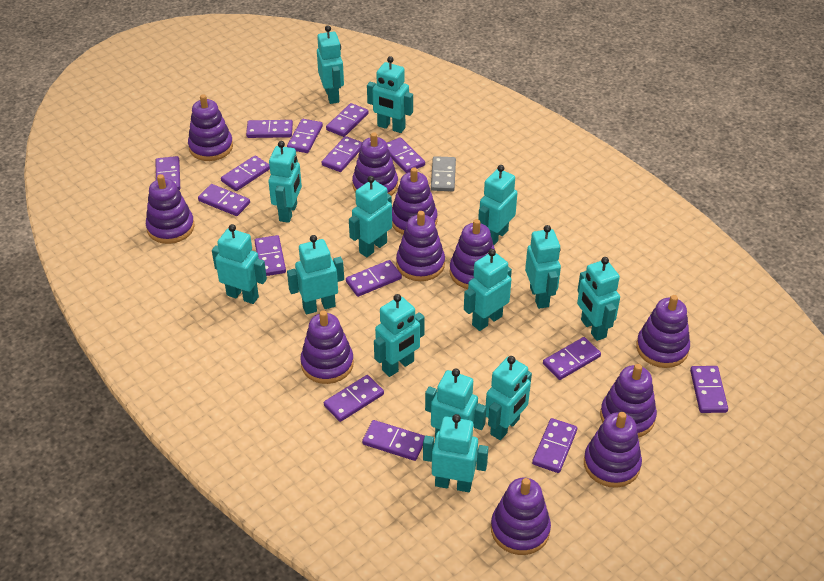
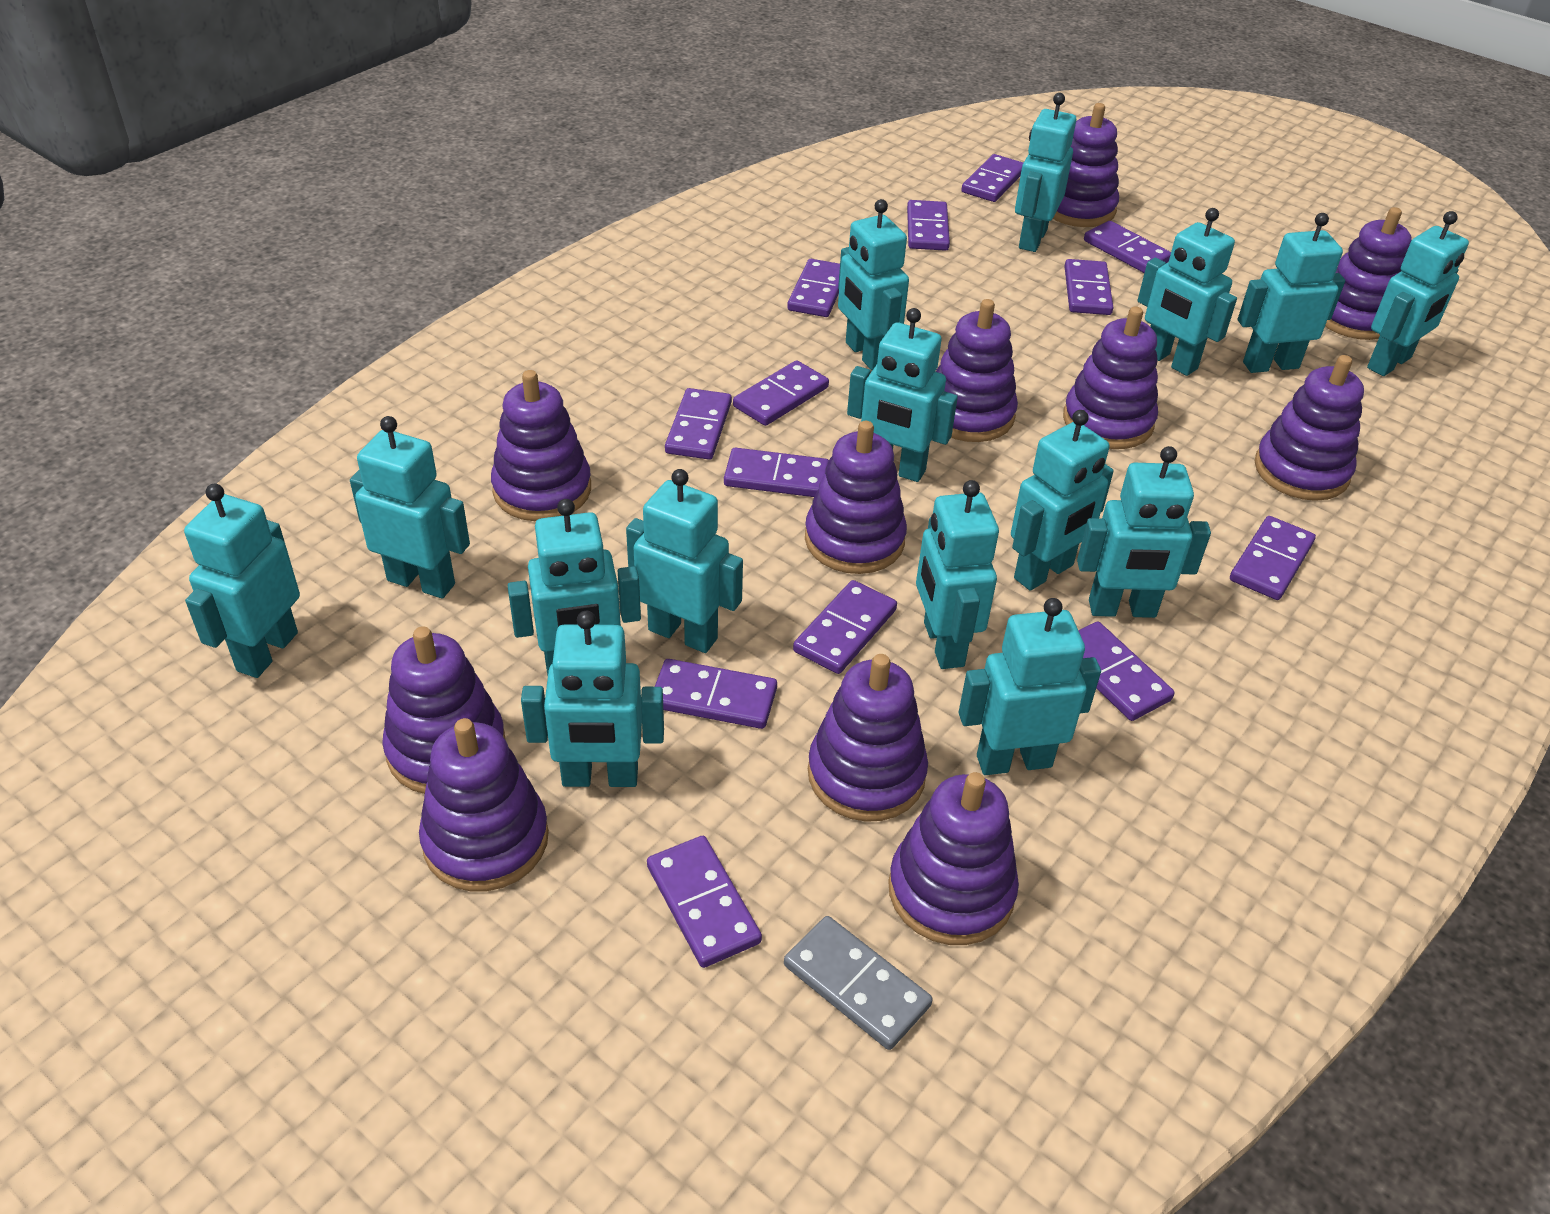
purple domino: 15 -> 13
turquoise robot: 14 -> 15

